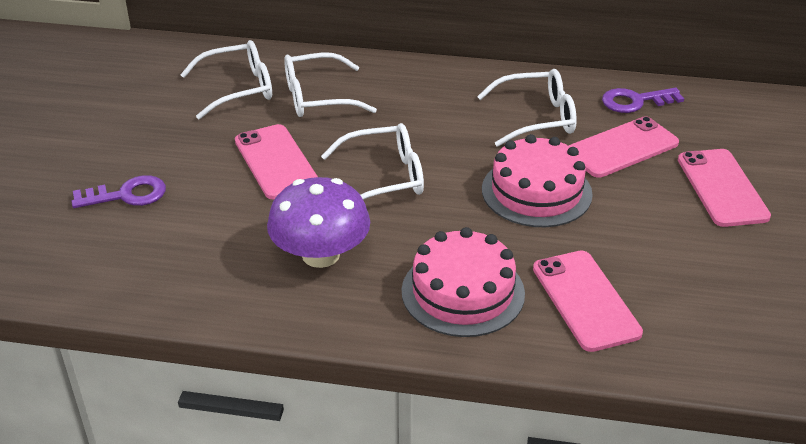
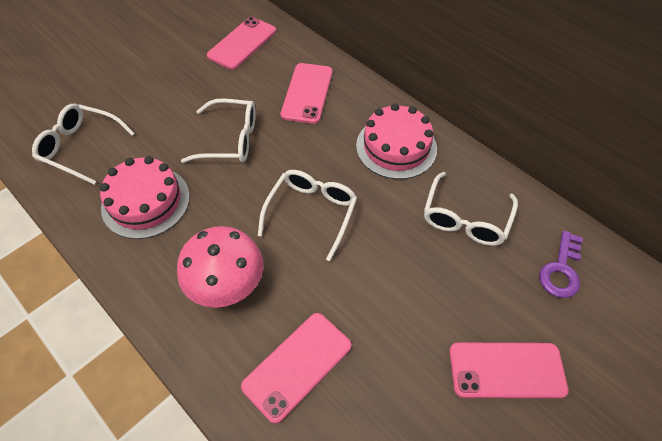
pink mushroom: 0 -> 1
purple key: 2 -> 1
purple mushroom: 1 -> 0

